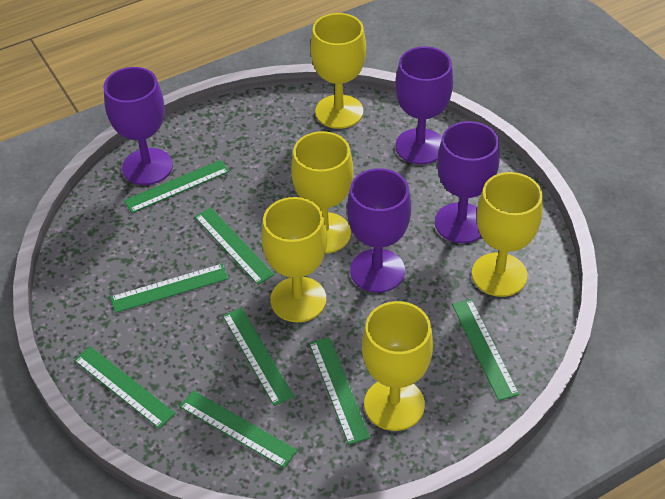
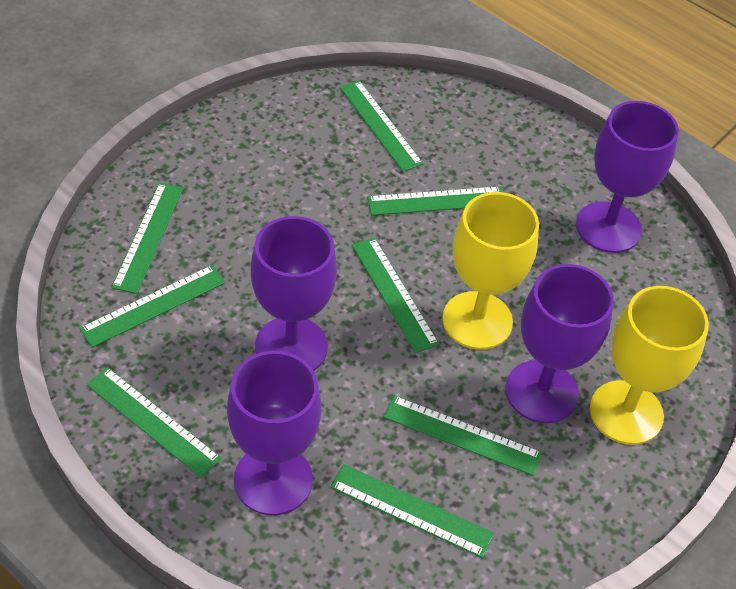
yellow goblet: 5 -> 2

